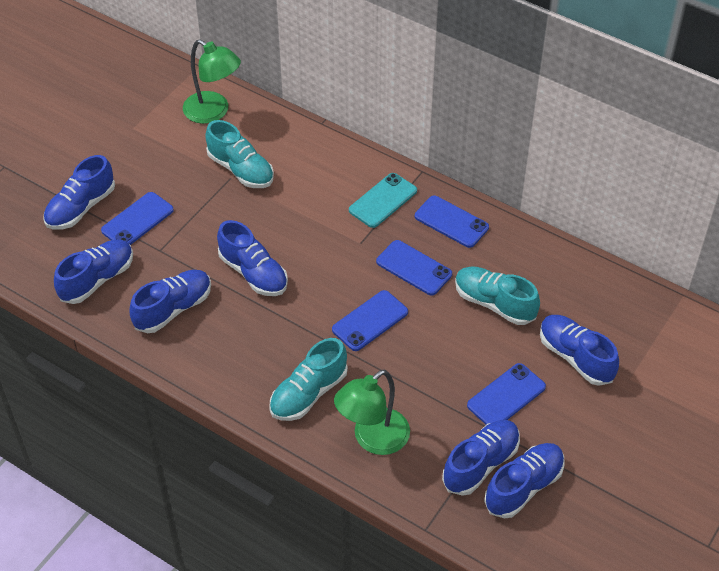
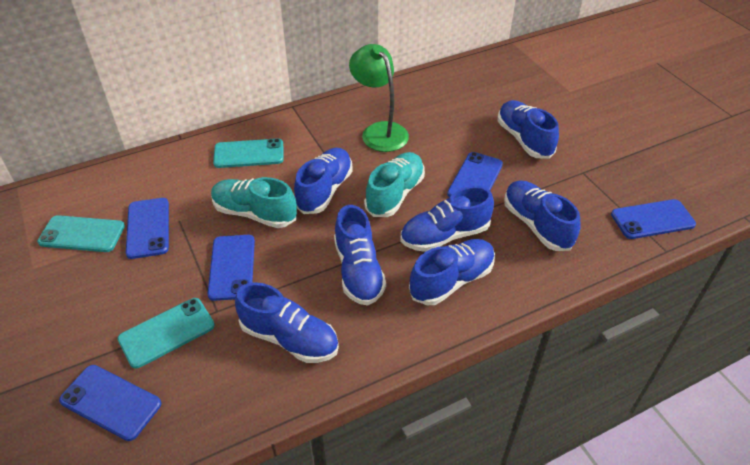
green lamp: 2 -> 1
turquoise phone: 1 -> 3
turquoise shoe: 3 -> 2

